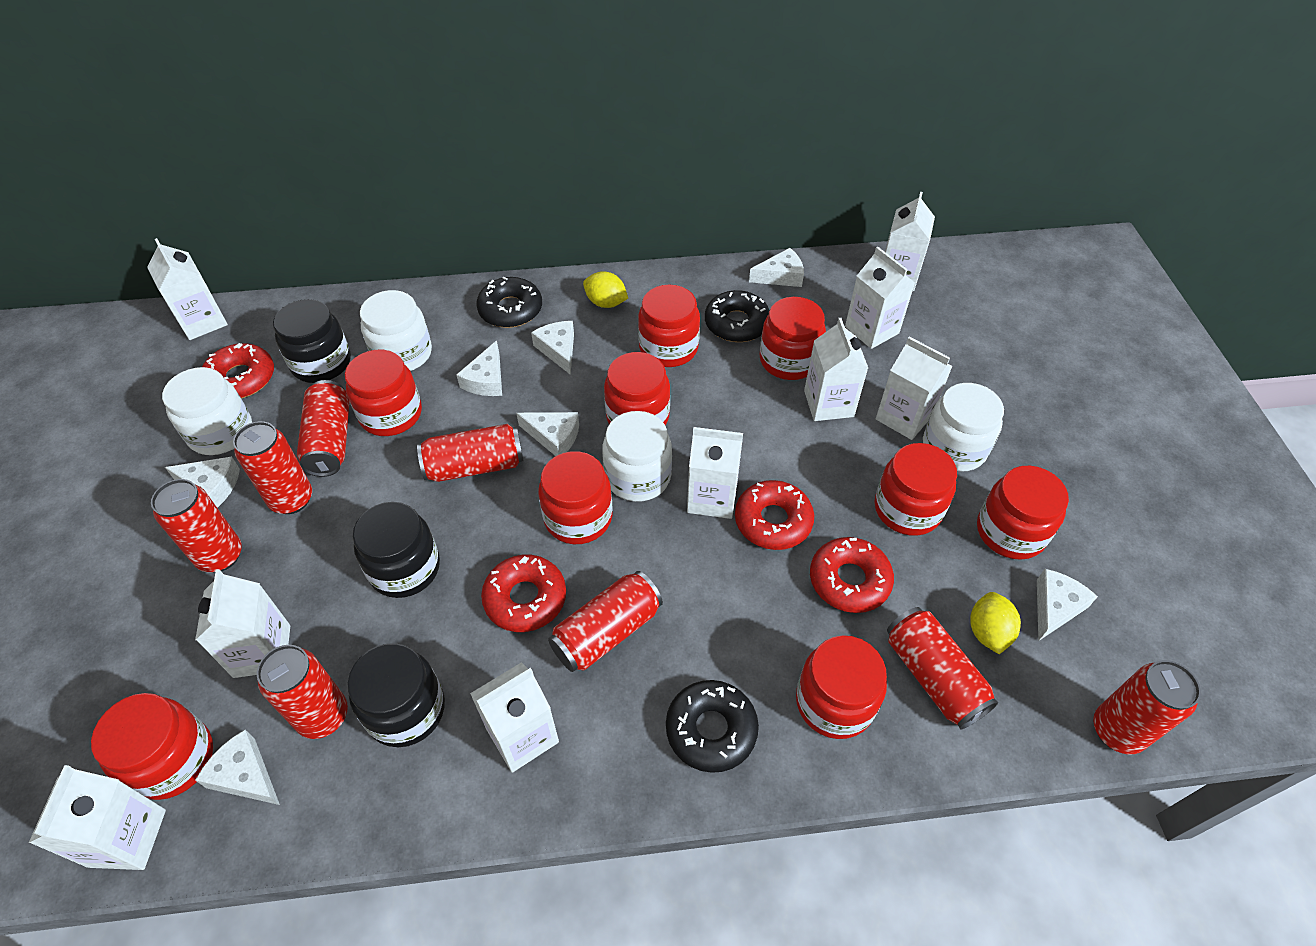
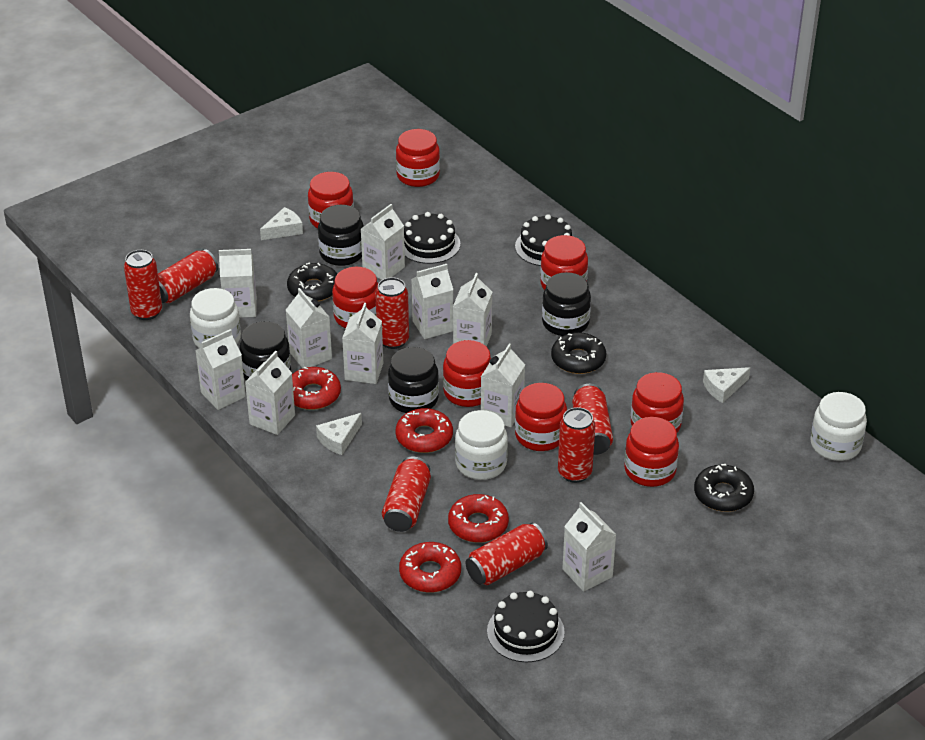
black cake: 0 -> 3
black jar: 3 -> 4
red can: 8 -> 7
red jar: 9 -> 8
white carton: 9 -> 10
white cheese: 7 -> 3
white jar: 4 -> 3
yellow lemon: 2 -> 0

